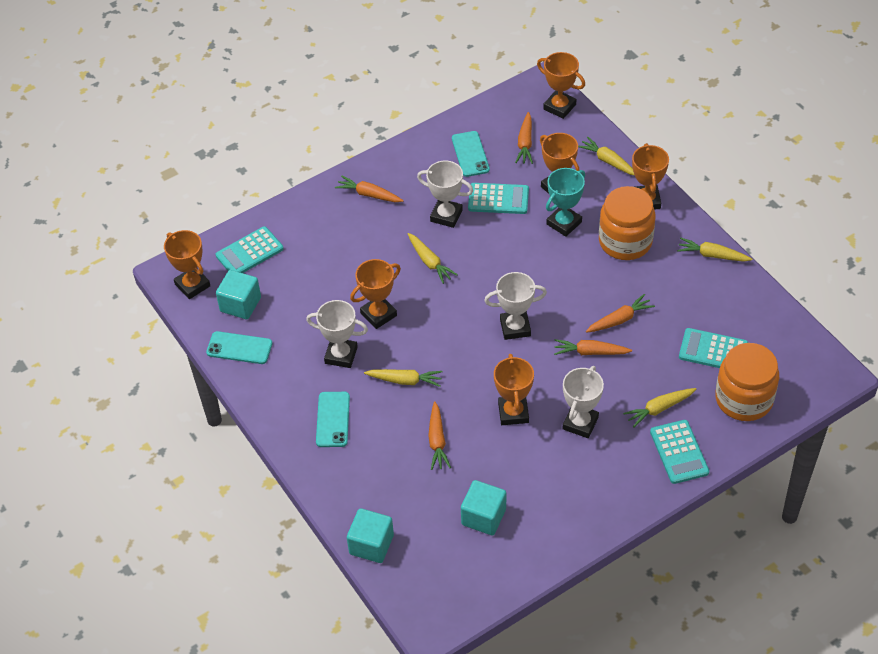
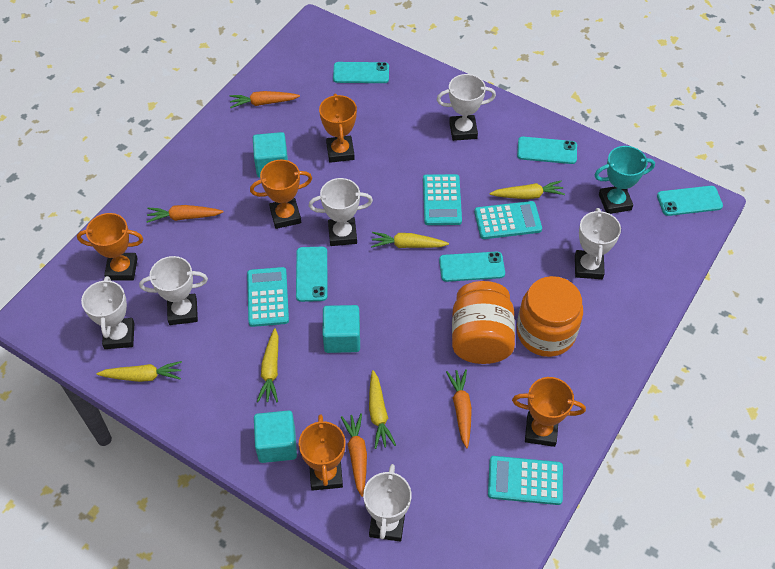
orange carrot: 5 -> 4
orange trophy: 6 -> 5
turquoise phone: 3 -> 5
white trophy: 4 -> 6

